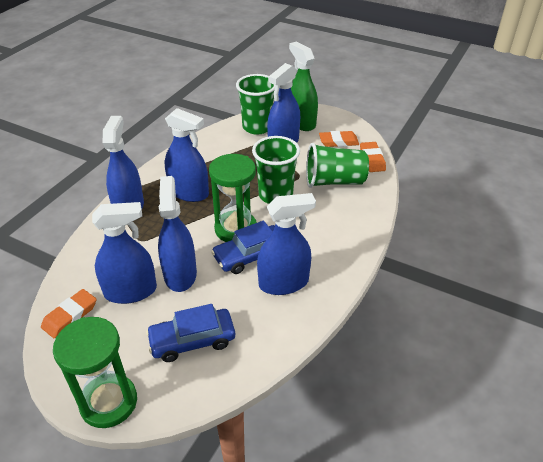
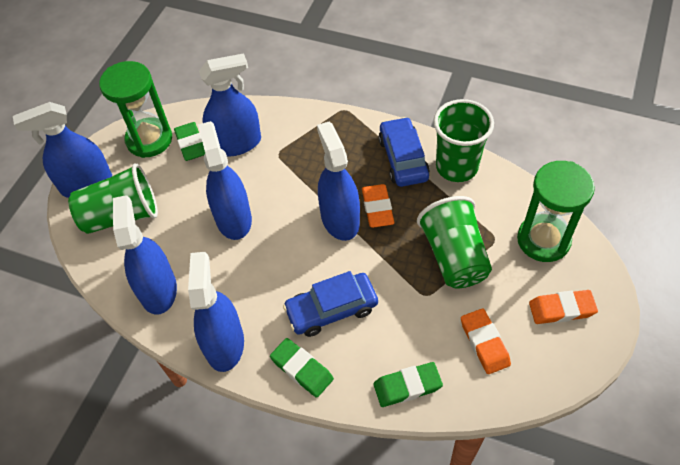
green eraser: 0 -> 3
green spray bottle: 1 -> 0

